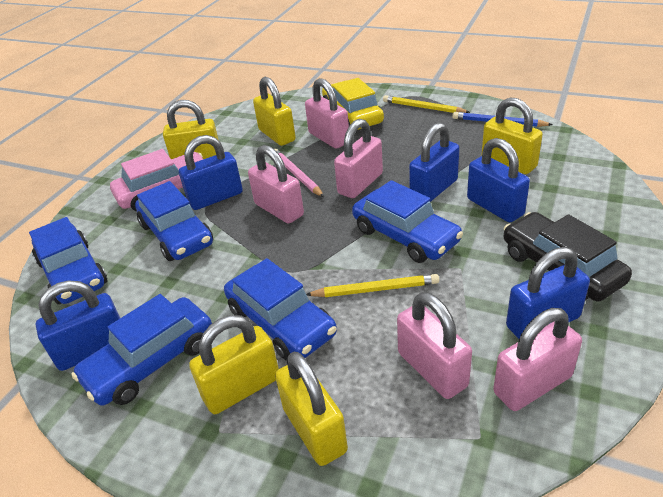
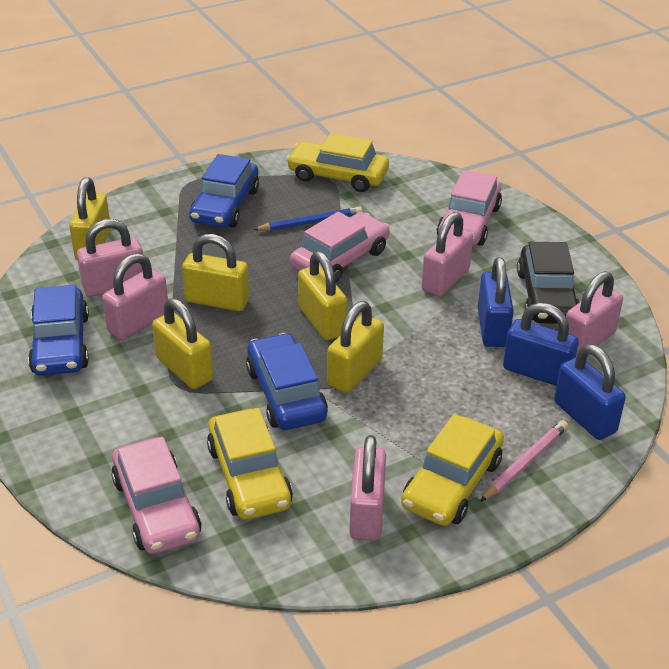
blue car: 5 -> 3
blue padlock: 5 -> 3
pink car: 1 -> 3
yellow car: 1 -> 3
yellow pencil: 2 -> 0

